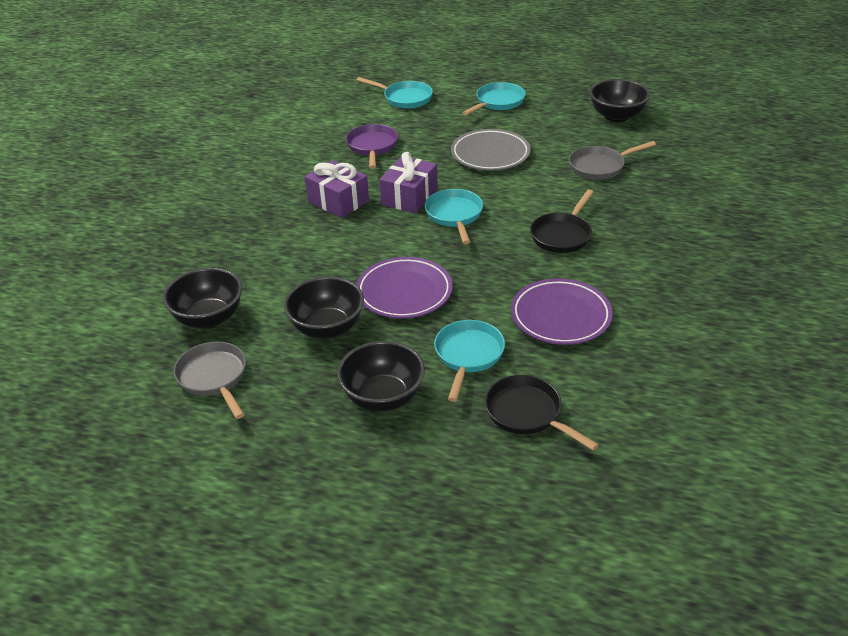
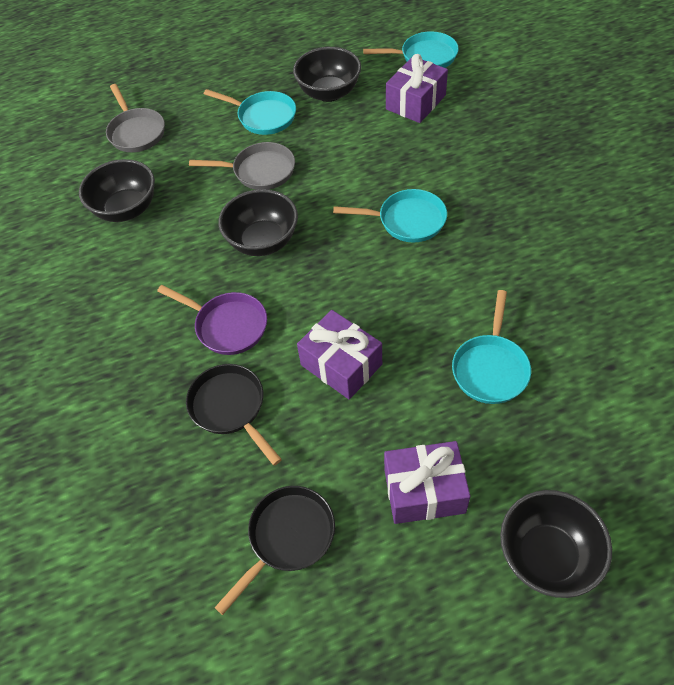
grey plate: 1 -> 0
purple gift: 2 -> 3
purple plate: 2 -> 0

